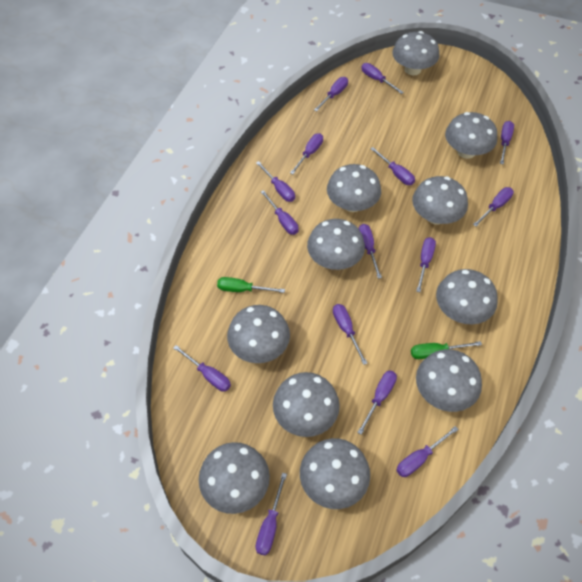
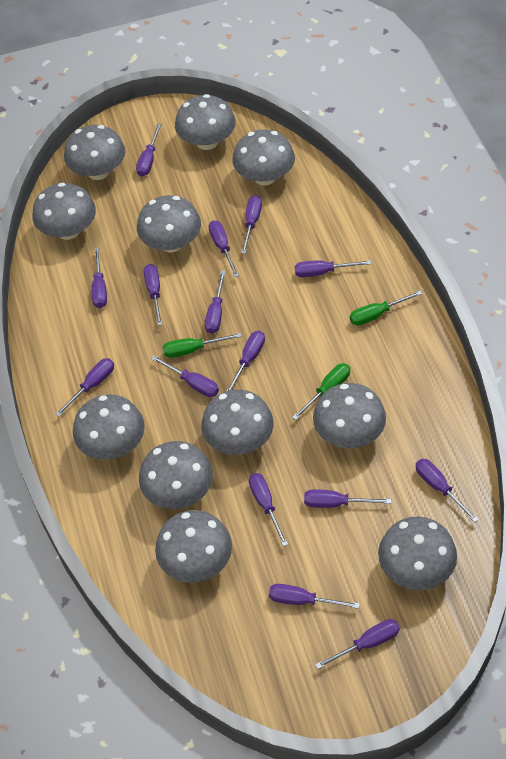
green screwdriver: 2 -> 3

